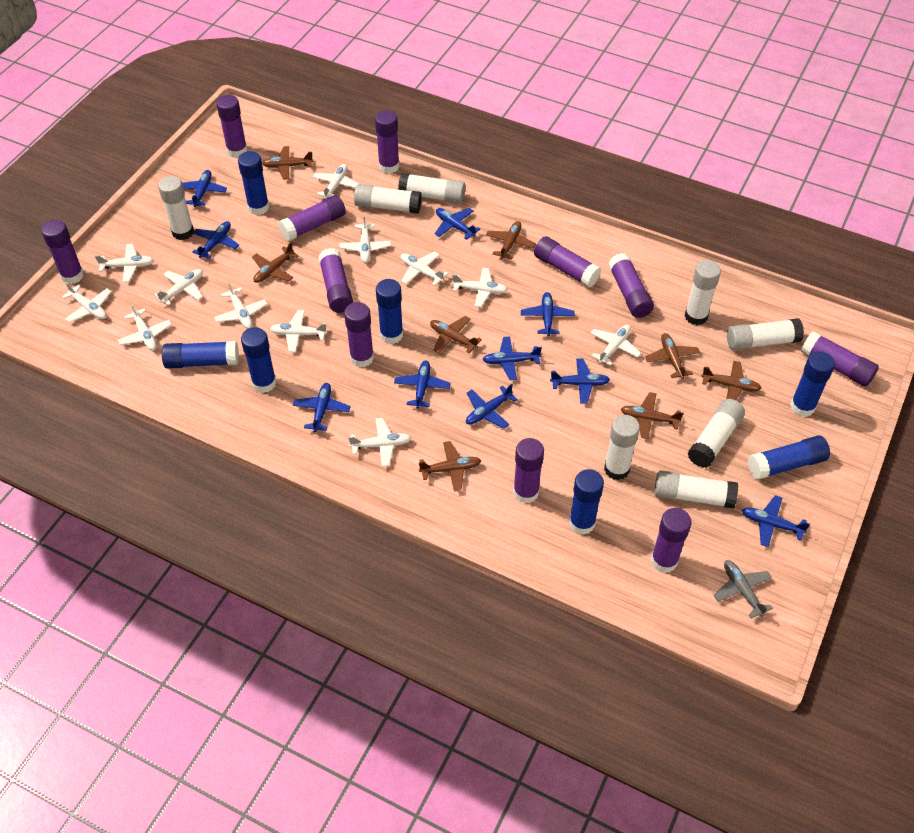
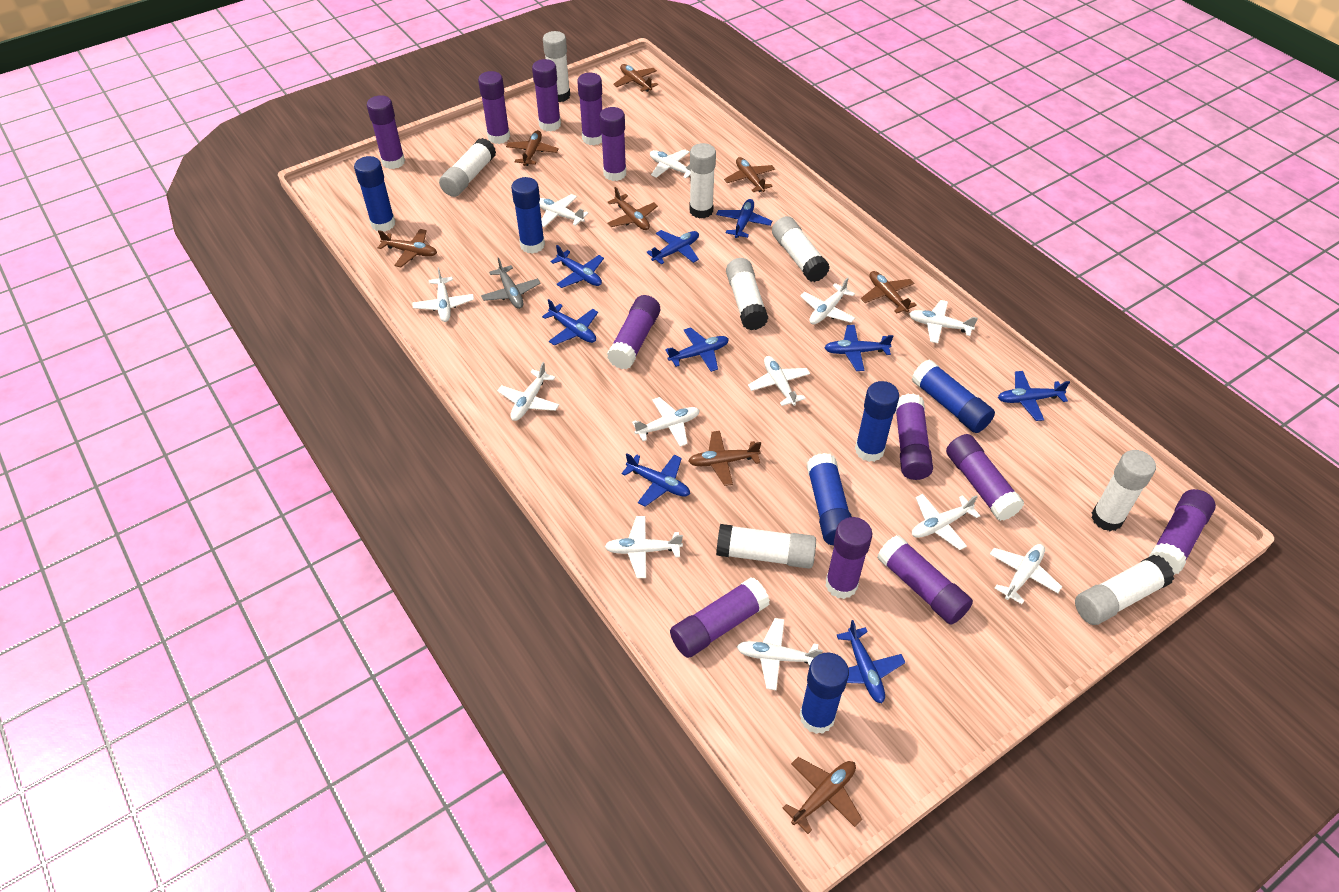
blue glue stick: 7 -> 6
blue plane: 10 -> 9
purple glue stick: 11 -> 12

